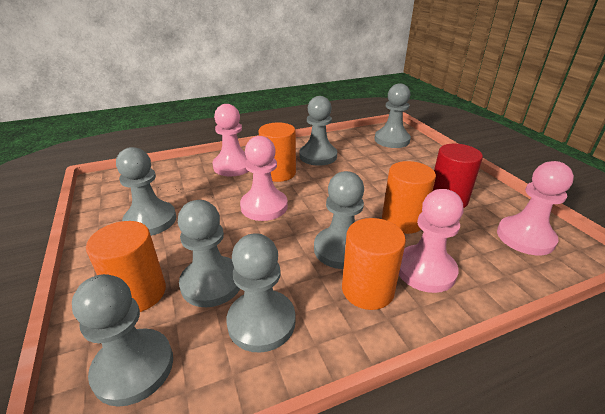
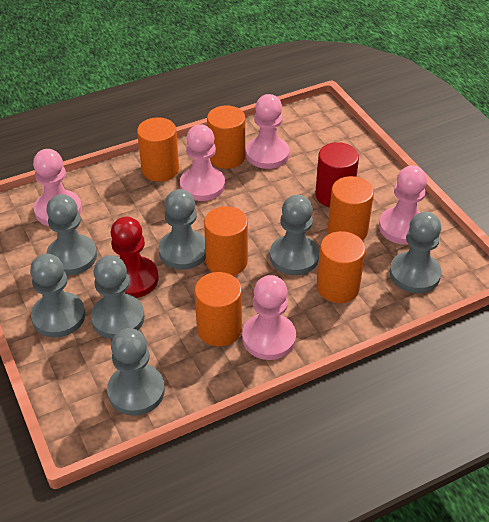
orange cylinder: 4 -> 6
pink pawn: 4 -> 5
red pawn: 0 -> 1

